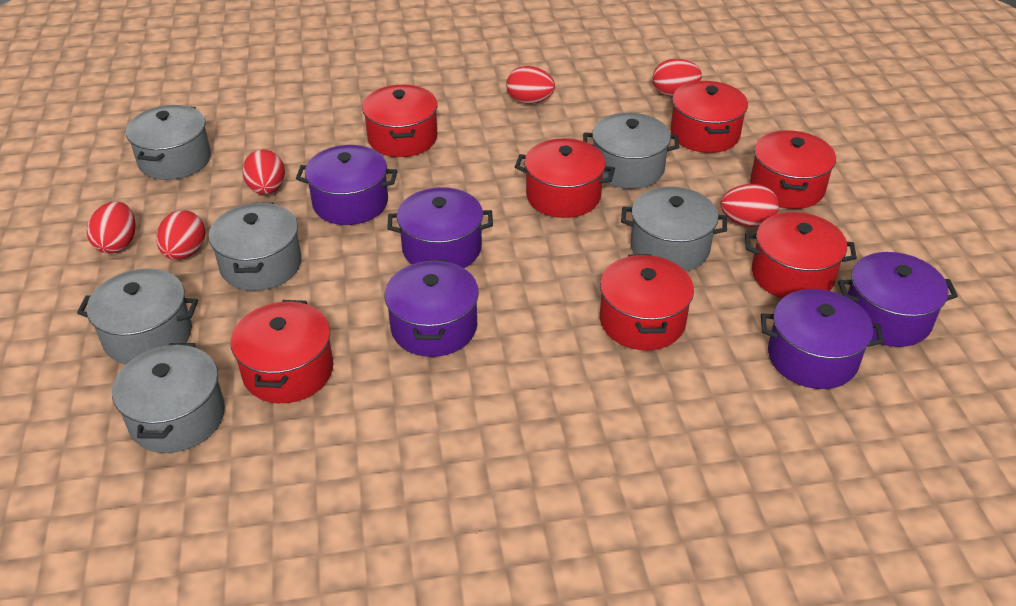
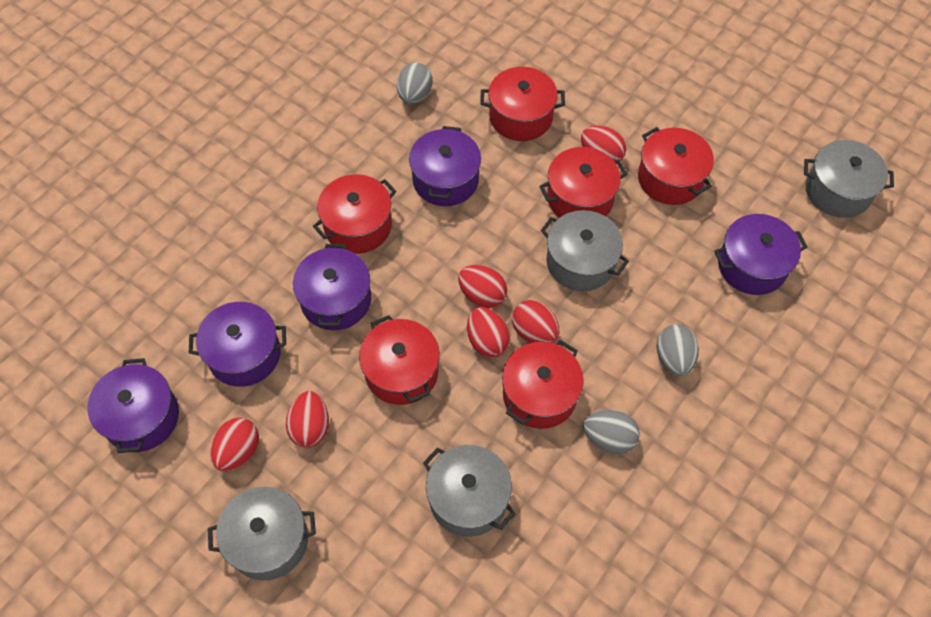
grey egg: 0 -> 3
grey pot: 6 -> 4
red pot: 7 -> 6

